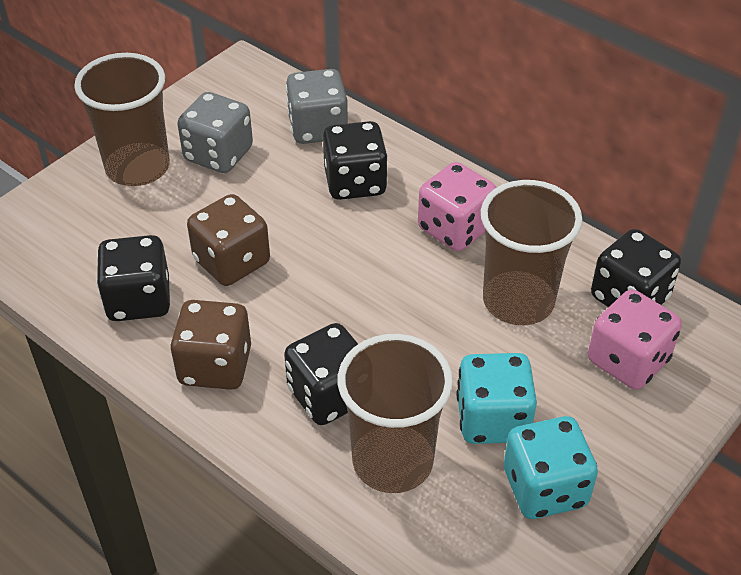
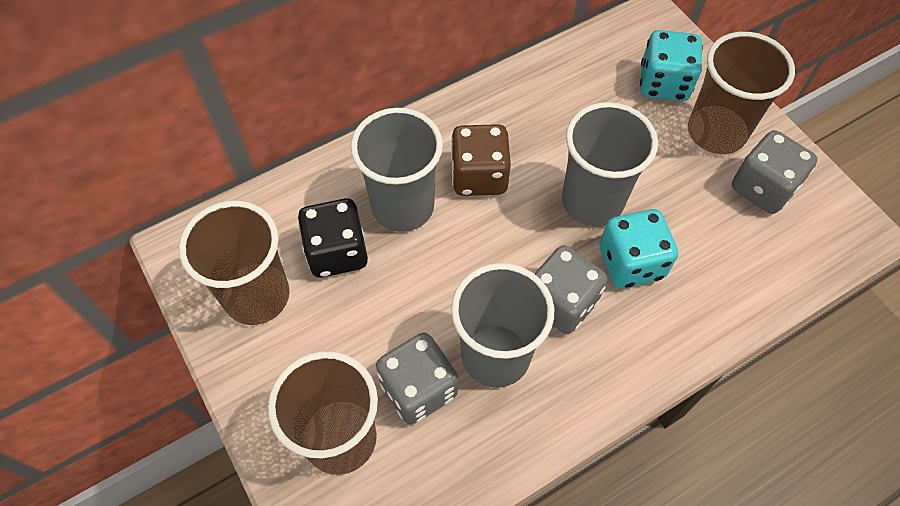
black dice: 4 -> 1
brown dice: 2 -> 1
grey cup: 0 -> 3
grey dice: 2 -> 3
pink dice: 2 -> 0

